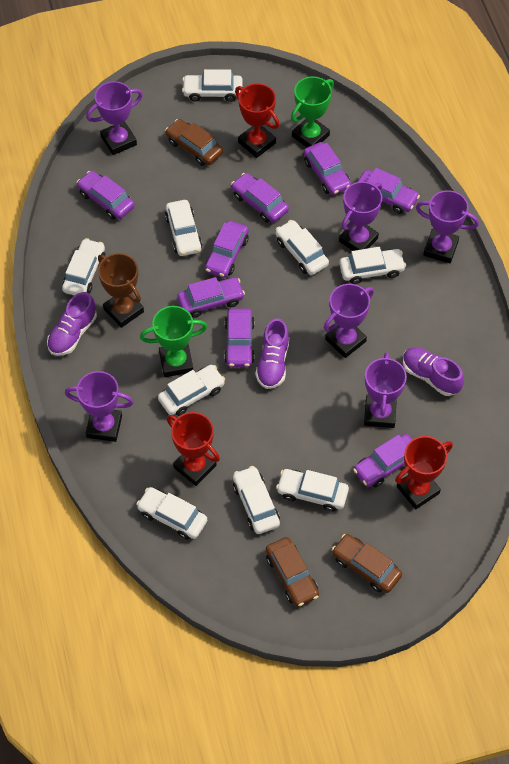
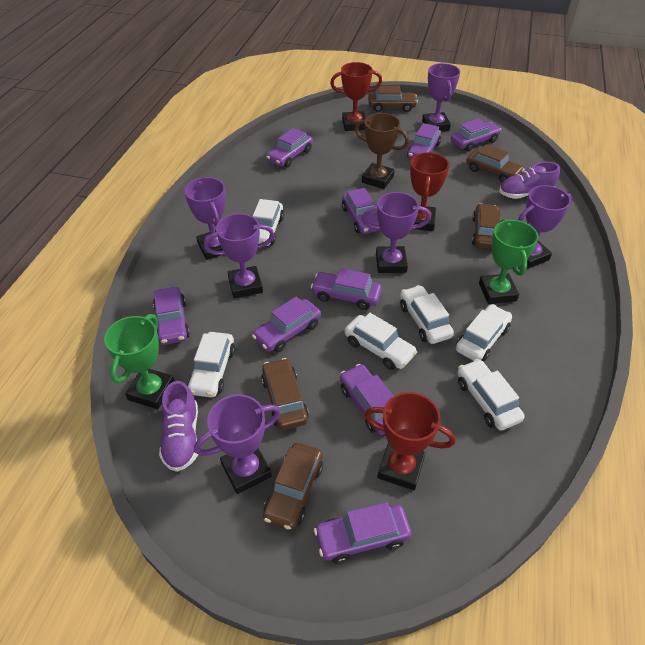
brown car: 3 -> 5
purple car: 8 -> 9
purple shoe: 3 -> 2
white car: 9 -> 6

